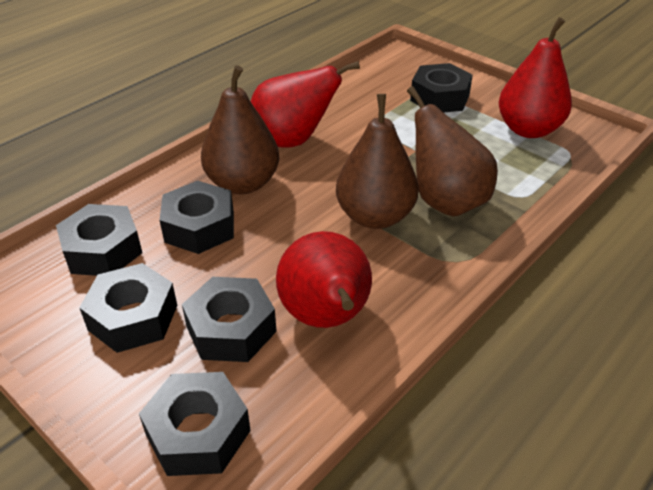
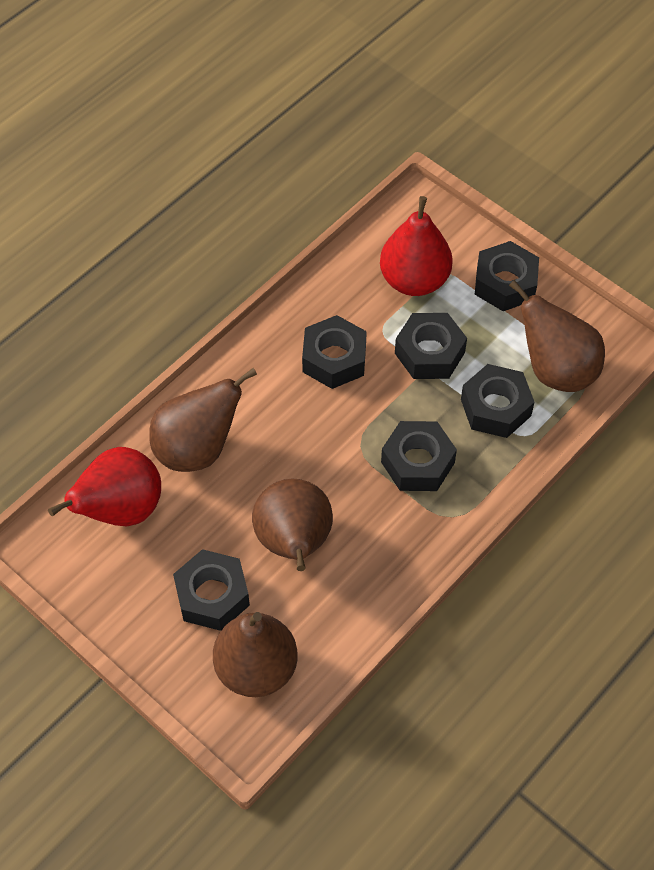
brown pear: 3 -> 4
red pear: 3 -> 2

